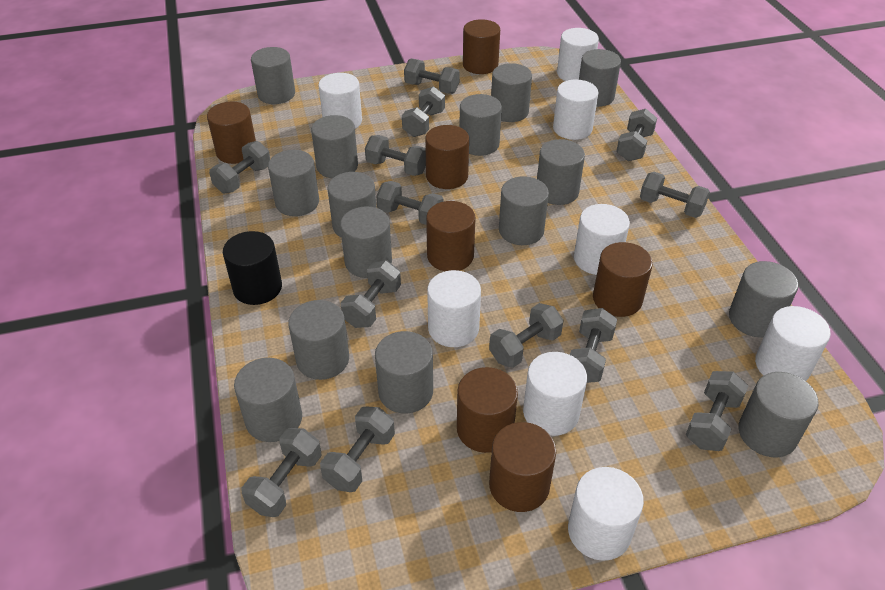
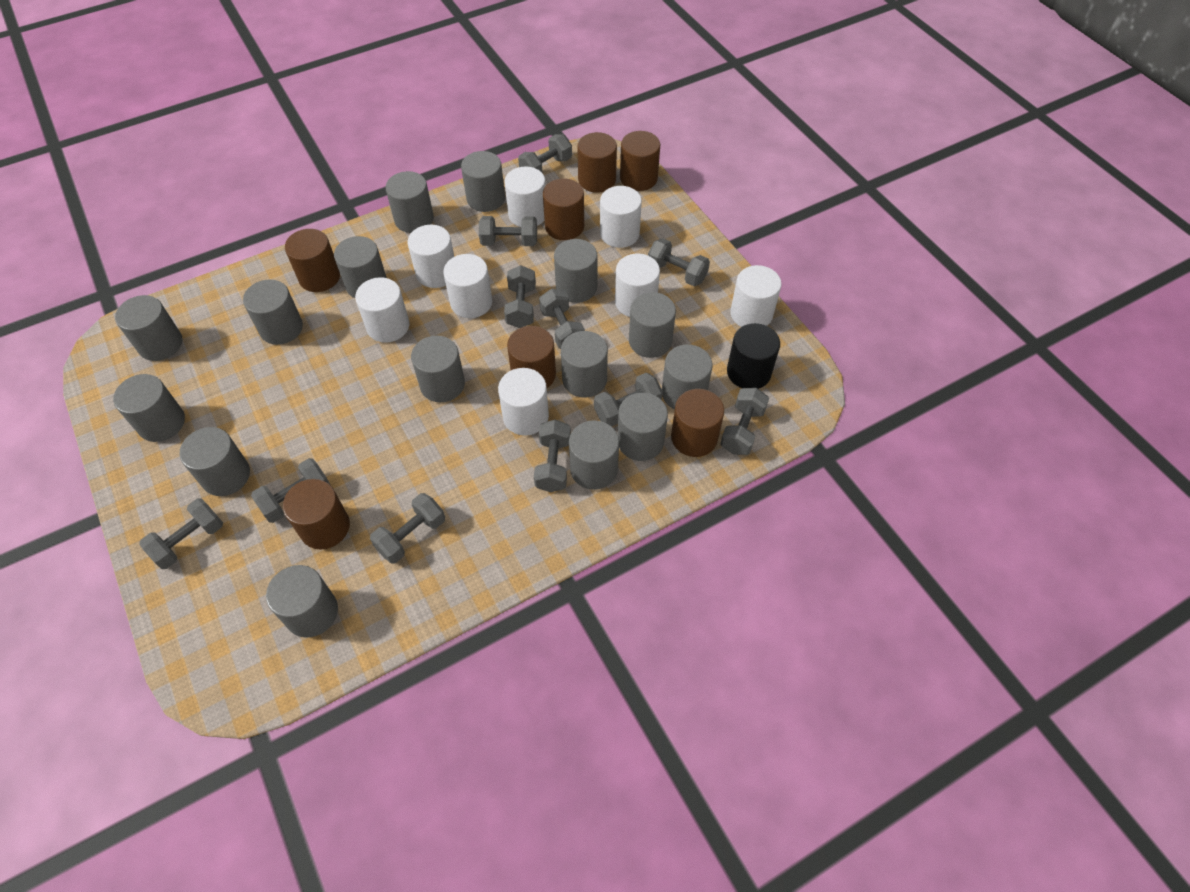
grey dumbbell: 13 -> 11

